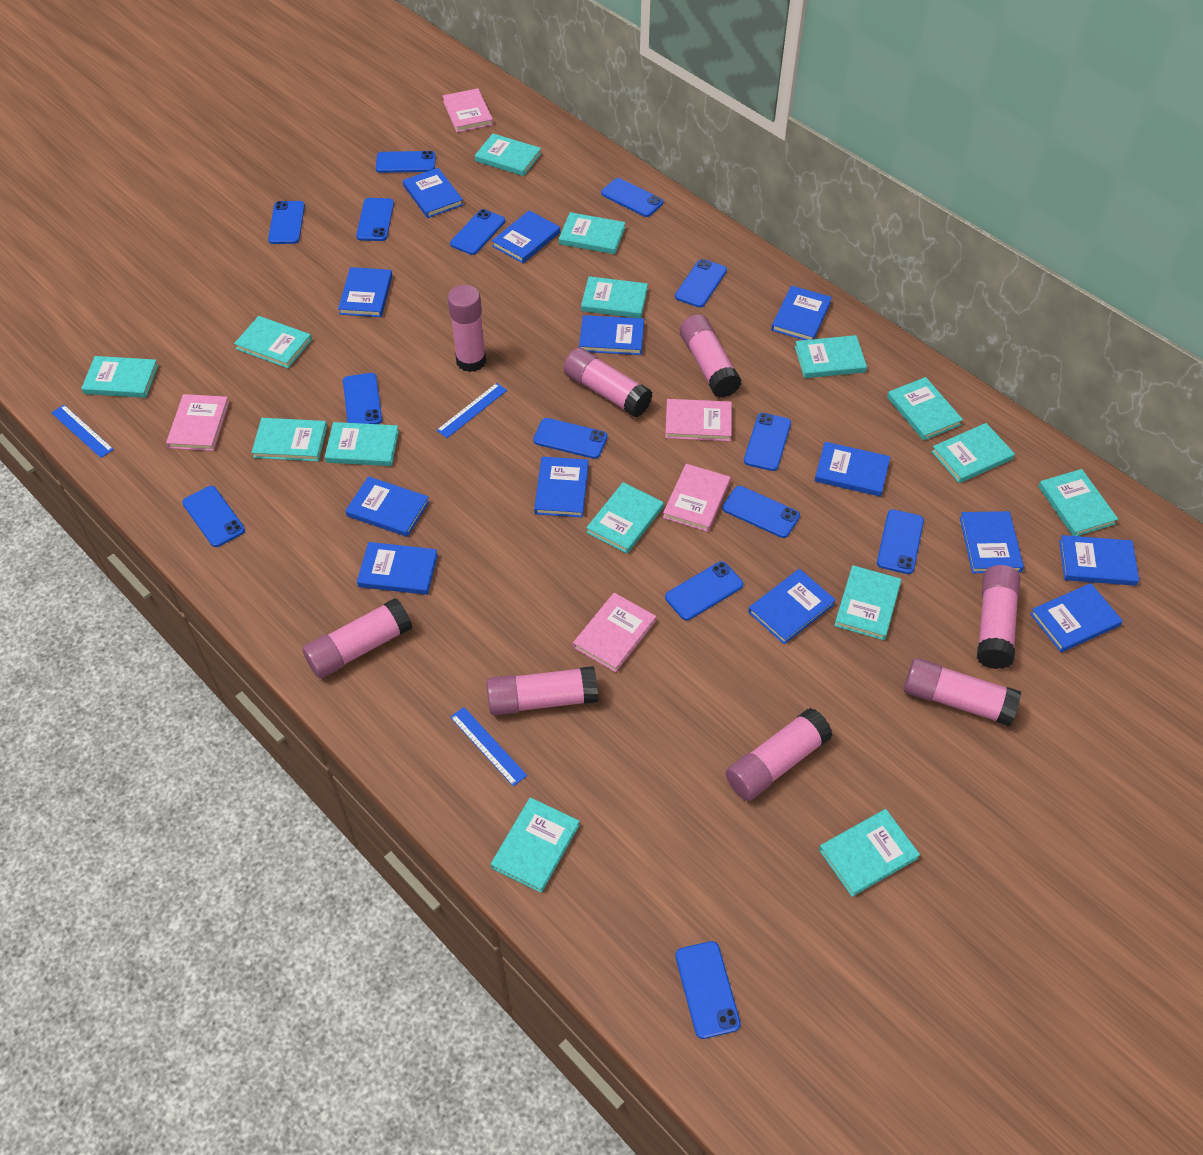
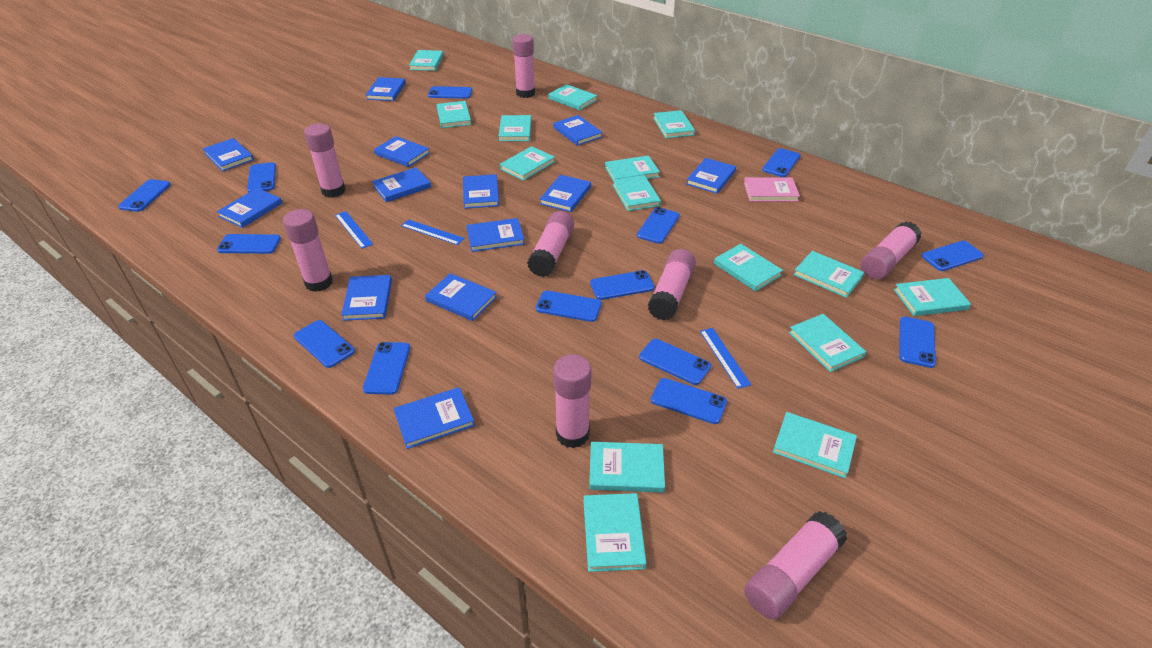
pink book: 5 -> 1

